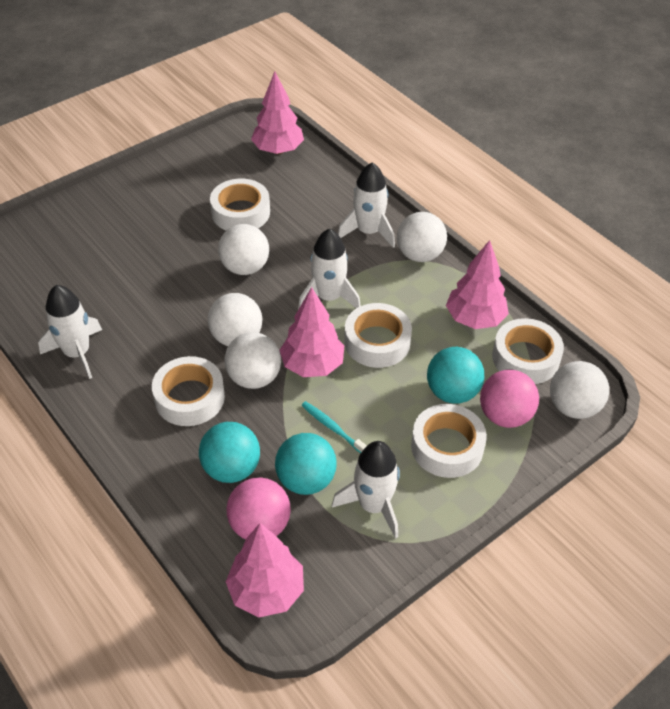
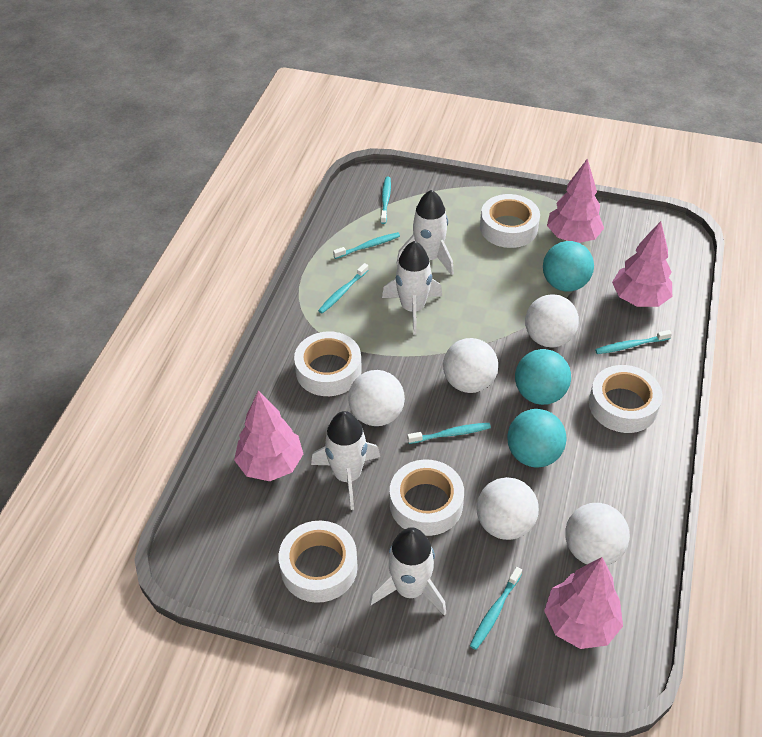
pink ball: 2 -> 0
turquoise toothbrush: 1 -> 6

